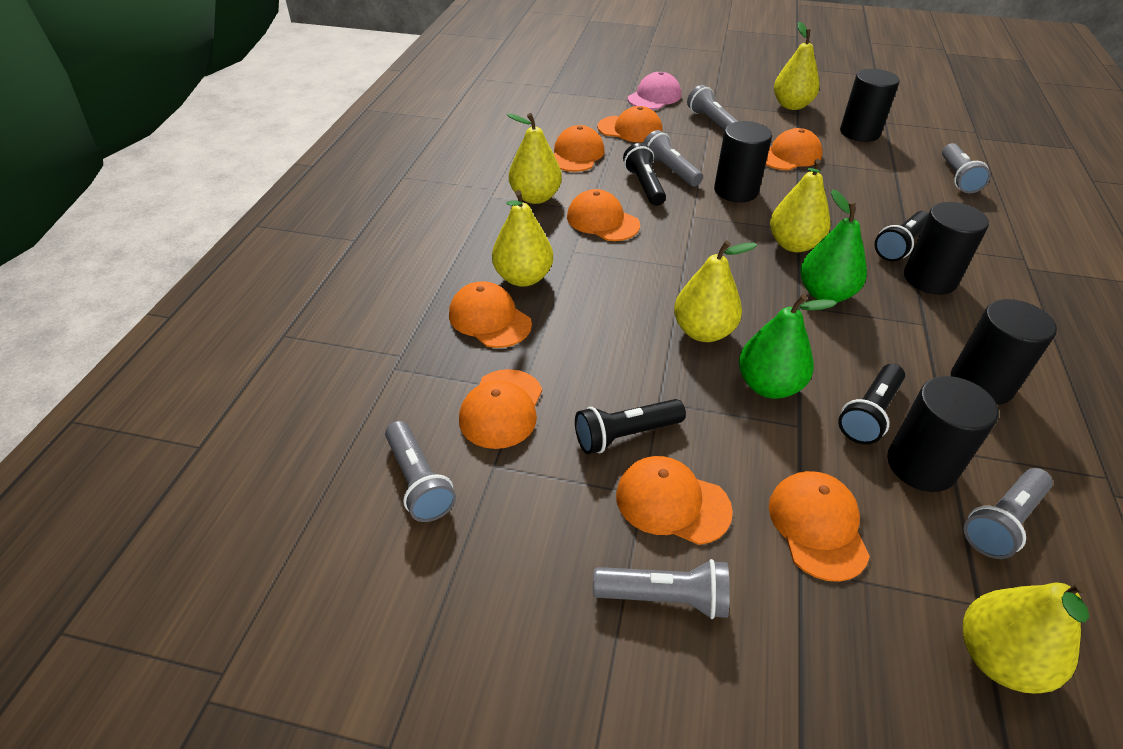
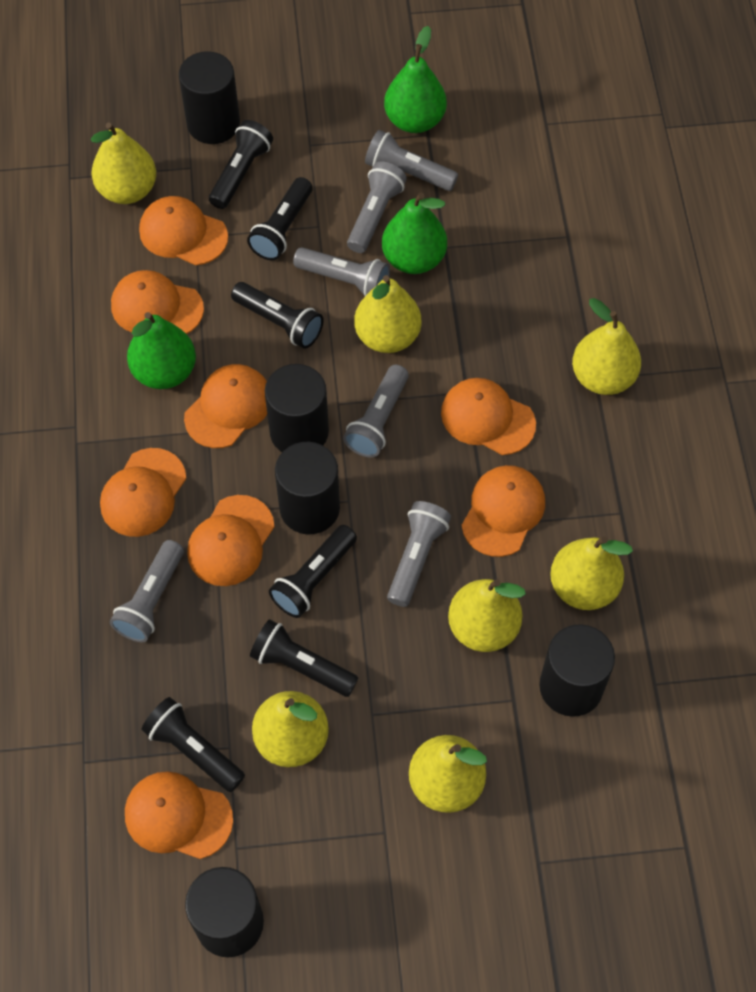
black flashlight: 4 -> 6
green pear: 2 -> 3
pink cap: 1 -> 0
yellow pear: 6 -> 7

